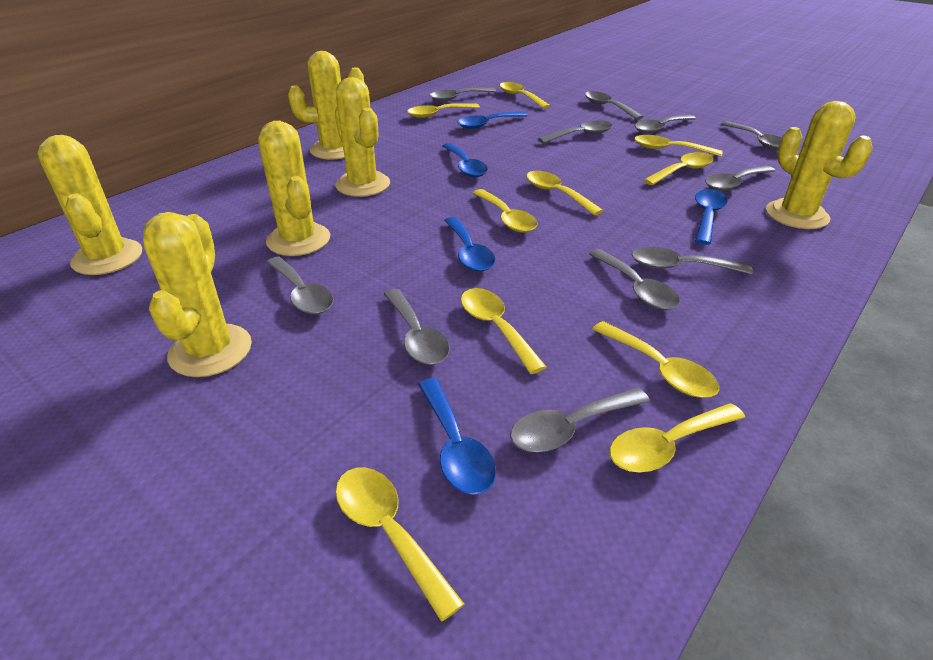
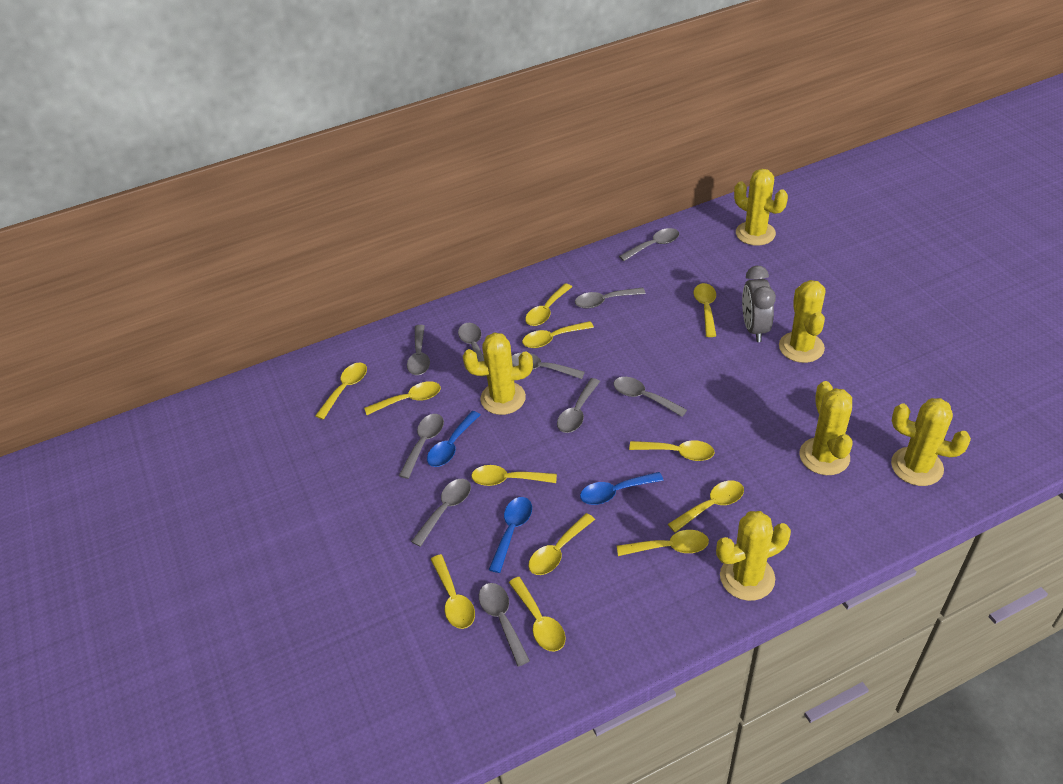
blue spoon: 5 -> 3
grey clock: 0 -> 1
grey spoon: 11 -> 10
yellow spoon: 10 -> 12

